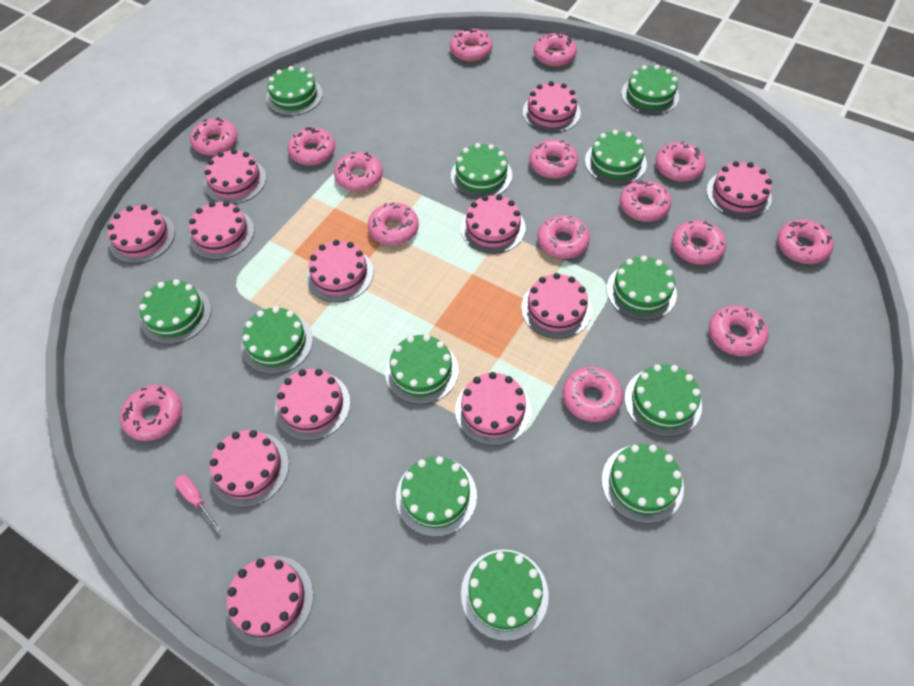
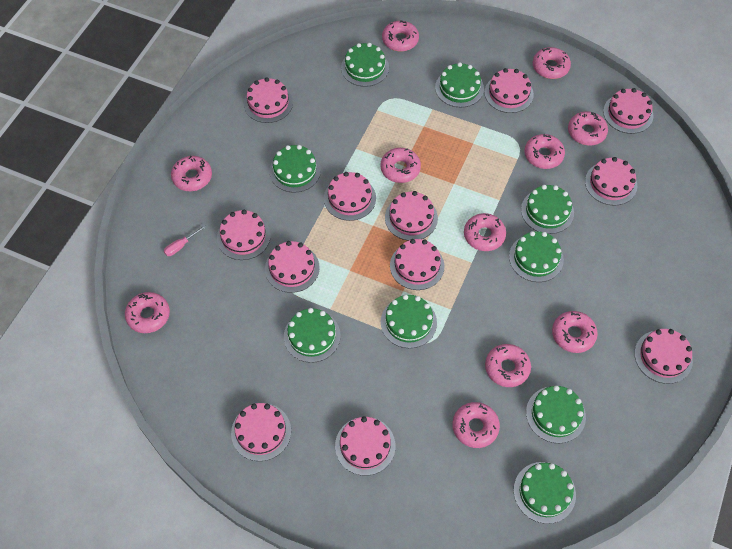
green cake: 12 -> 9
pink donut: 15 -> 11

